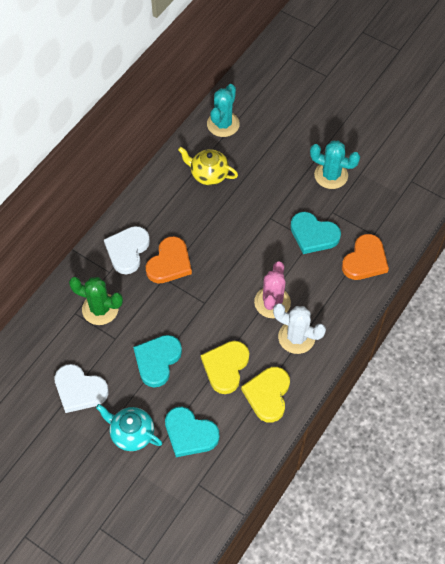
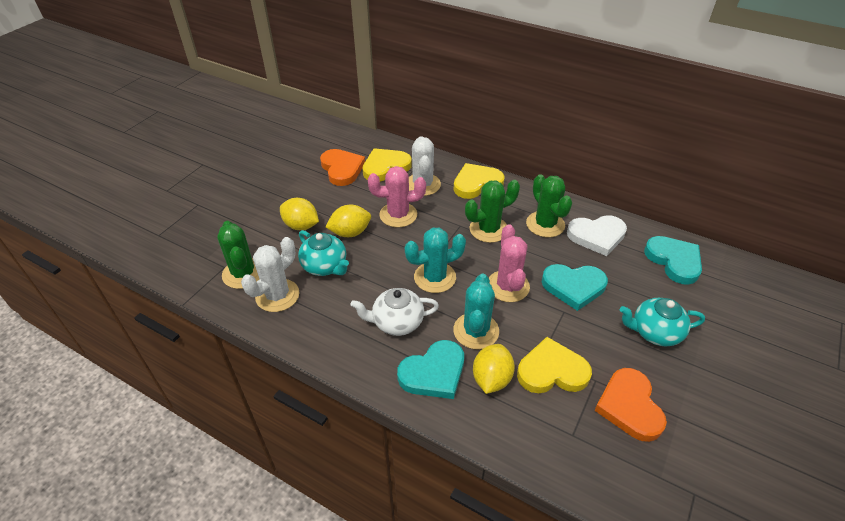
green cactus: 1 -> 3
pink cactus: 1 -> 2
turquoise teapot: 1 -> 2
white cactus: 1 -> 2
white heart: 2 -> 1
white teapot: 0 -> 1
yellow heart: 2 -> 3
yellow lemon: 0 -> 3
yellow teapot: 1 -> 0

